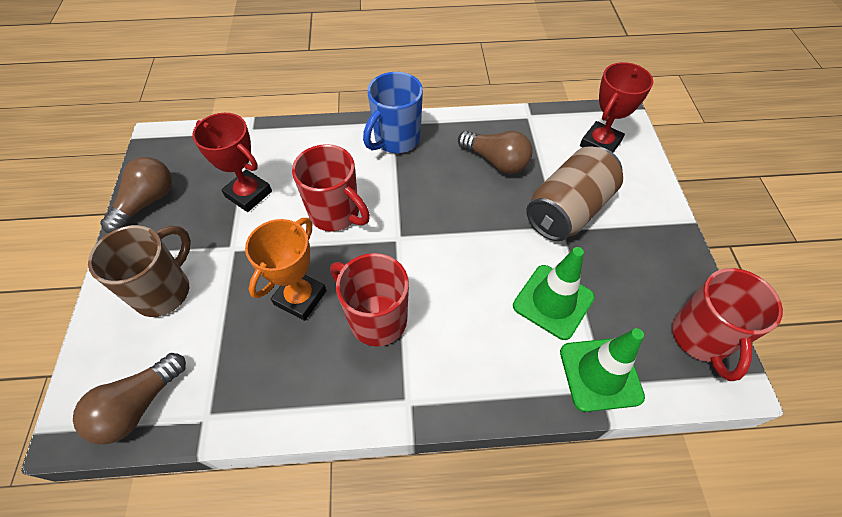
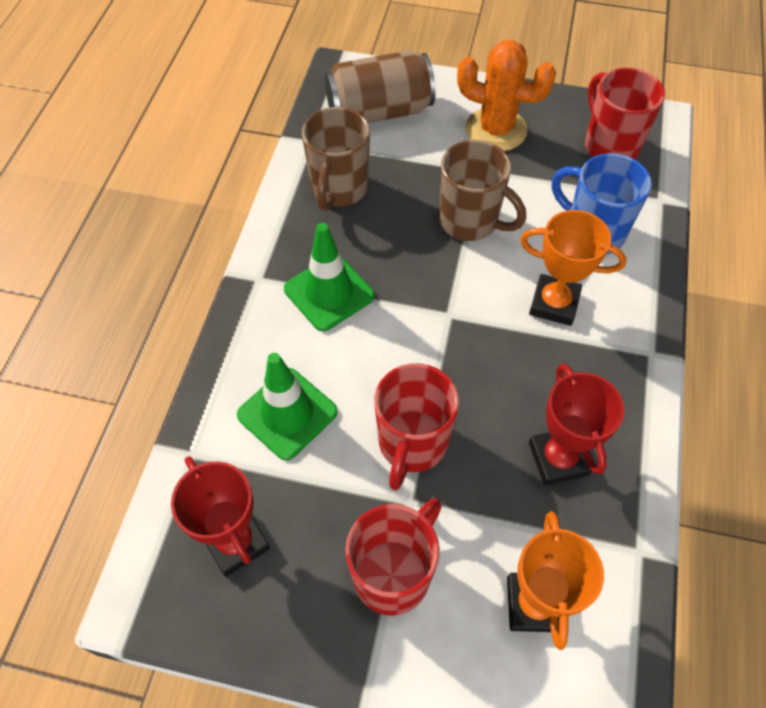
brown light bulb: 3 -> 0
brown mug: 1 -> 2
orange cactus: 0 -> 1
orange trophy: 1 -> 2

